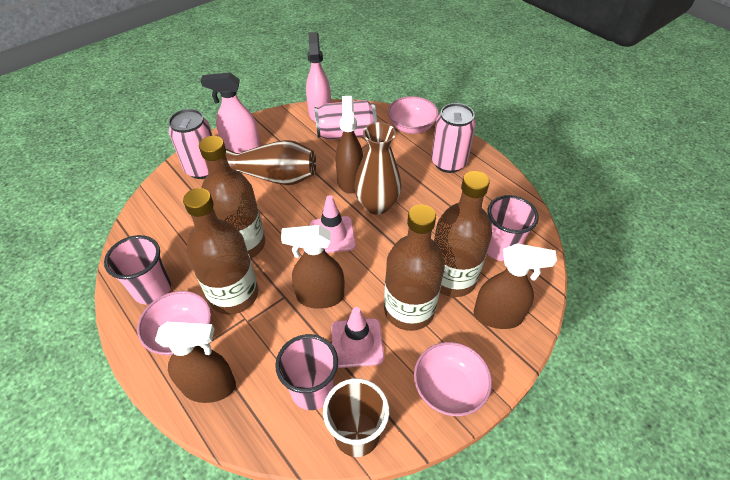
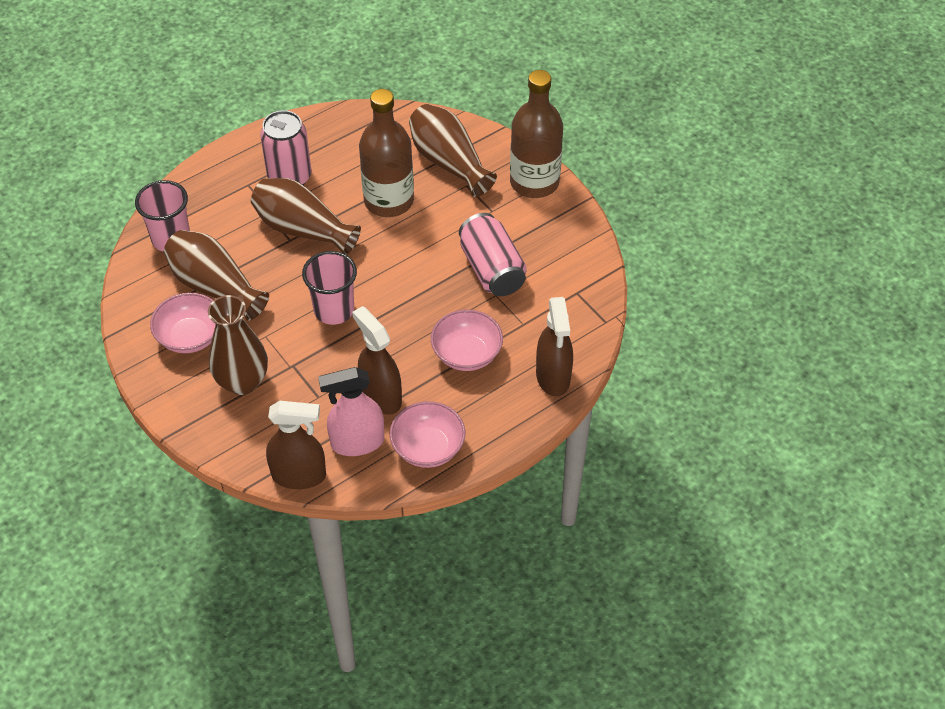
brown bottle: 4 -> 2
brown cup: 1 -> 0
brown spray bottle: 4 -> 3
brown vase: 2 -> 4
pink can: 3 -> 2
pink cup: 3 -> 2
pink spray bottle: 2 -> 1
pink traffic cone: 2 -> 0

